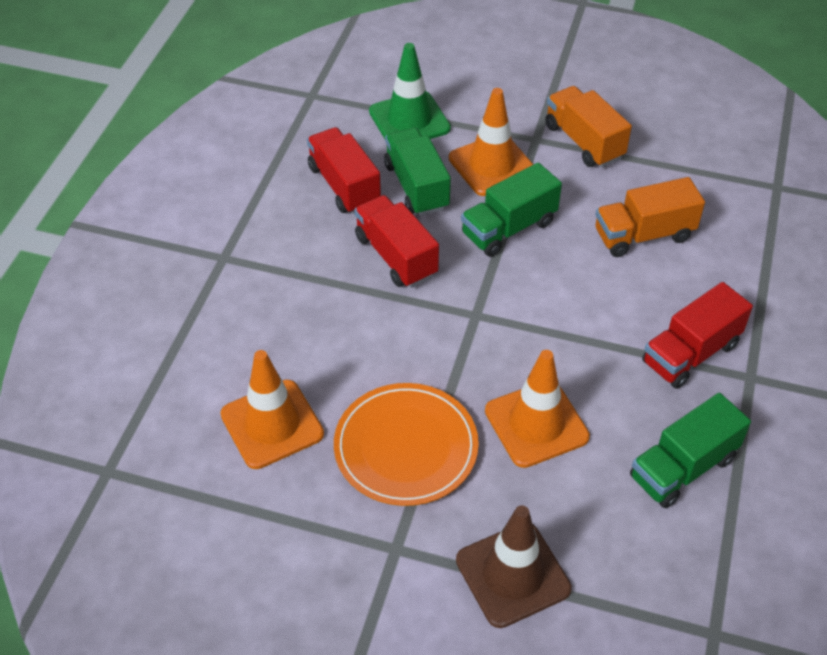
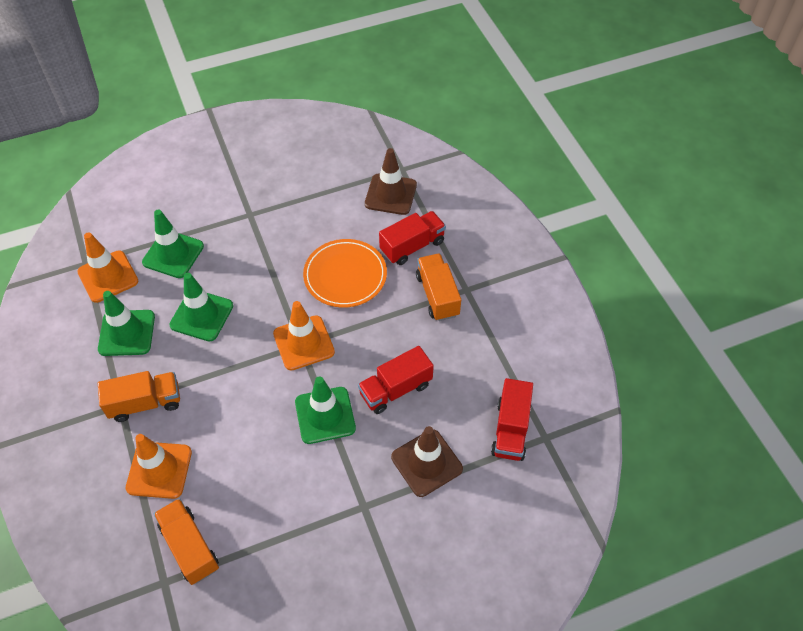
brown traffic cone: 1 -> 2
green traffic cone: 1 -> 4
green truck: 3 -> 0
orange truck: 2 -> 3

